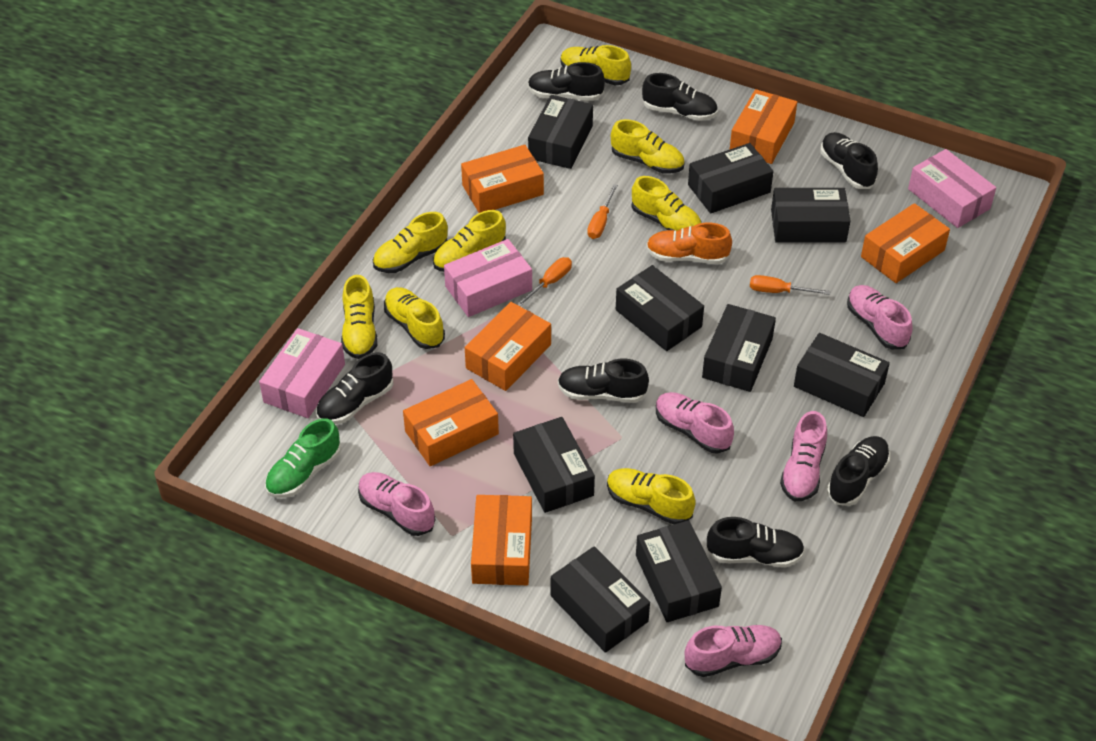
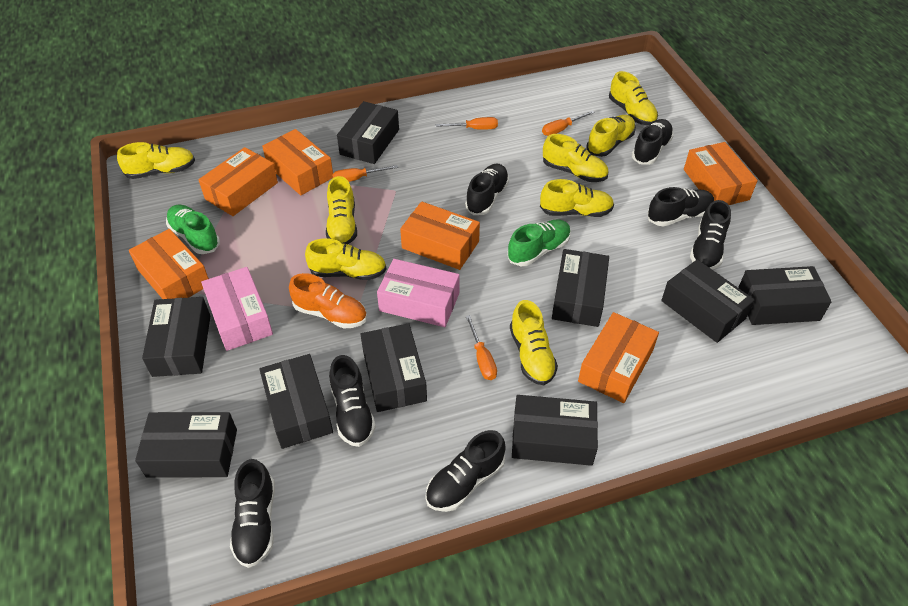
green shoe: 1 -> 2
orange screwdriver: 3 -> 4
pink box: 3 -> 2
pink shoe: 5 -> 0

